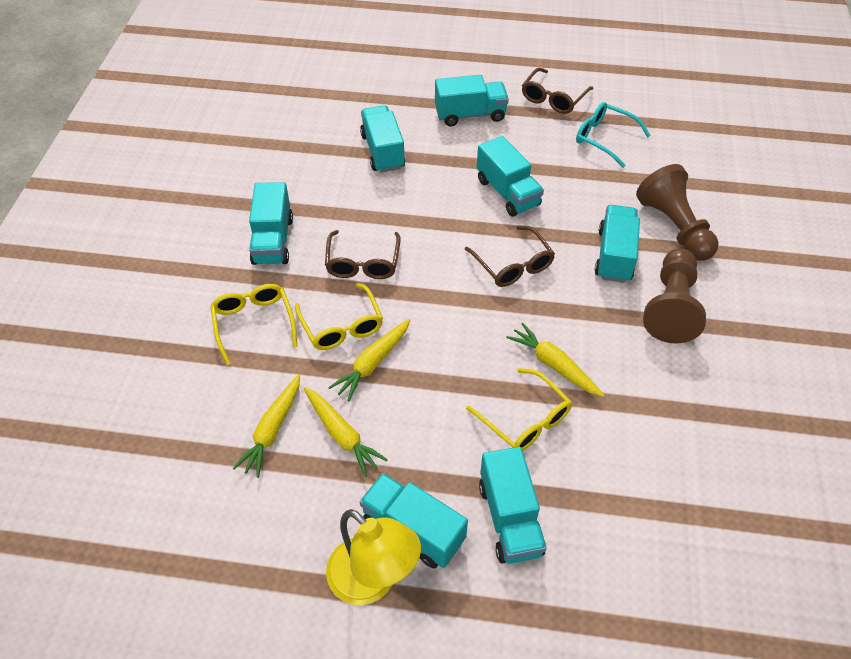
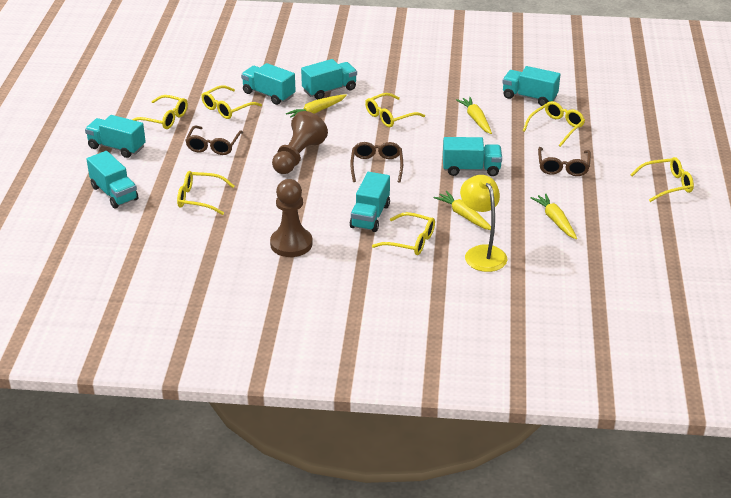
turquoise glasses: 1 -> 0
yellow glasses: 3 -> 7

